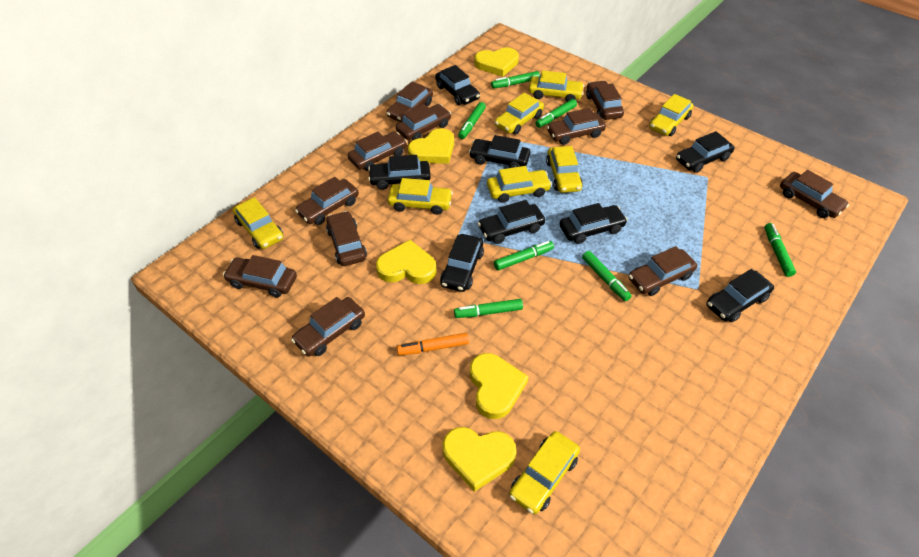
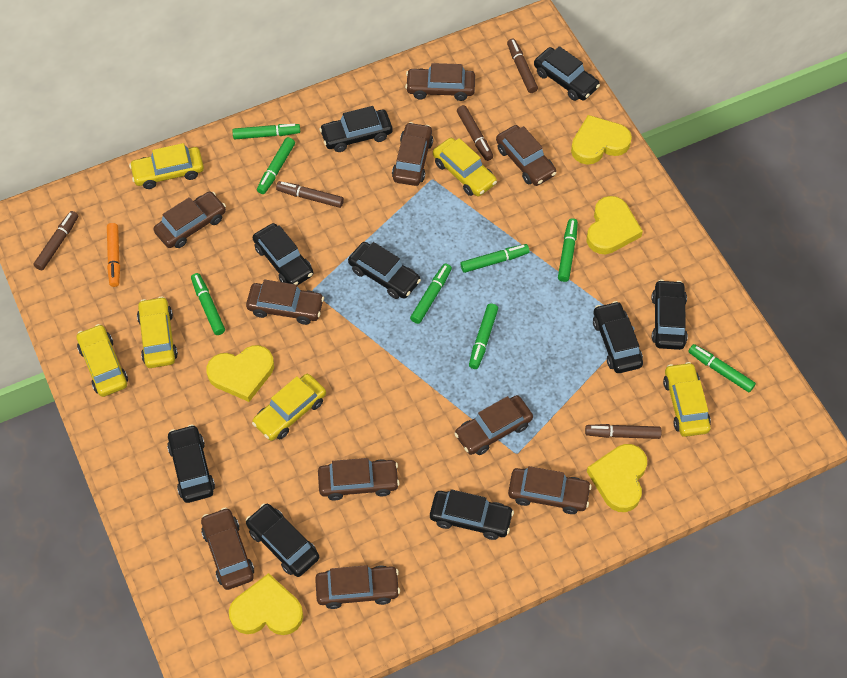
black car: 8 -> 9
brown car: 11 -> 10
brown marker: 0 -> 5
green marker: 7 -> 8
yellow car: 8 -> 6

